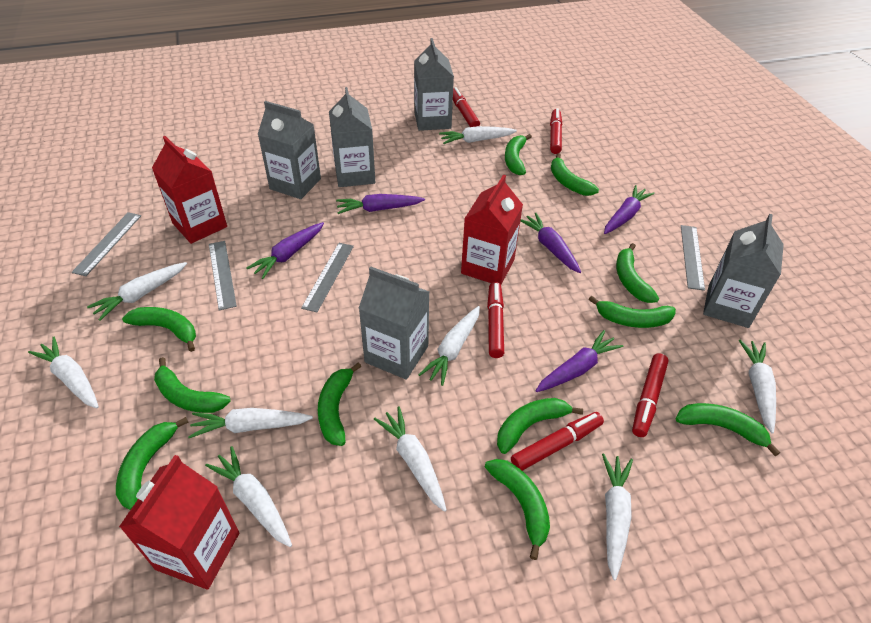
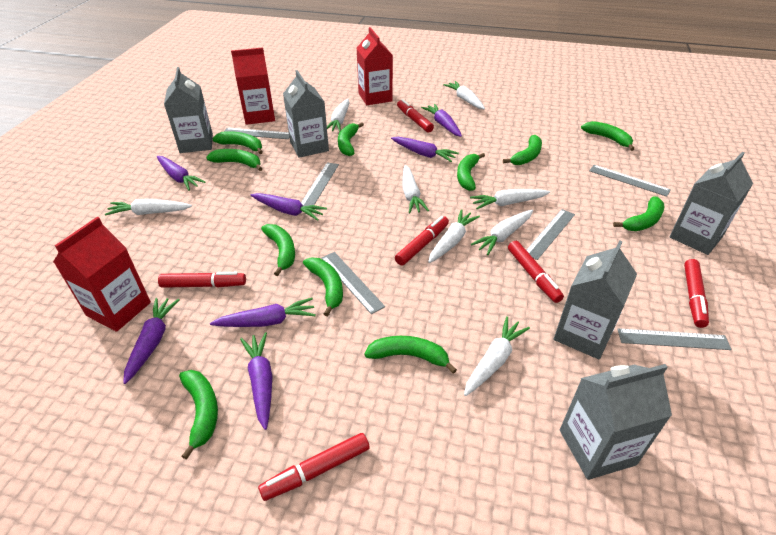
grey ruler: 4 -> 6
purple carrot: 5 -> 7
red marker: 5 -> 6
white carrot: 9 -> 8

